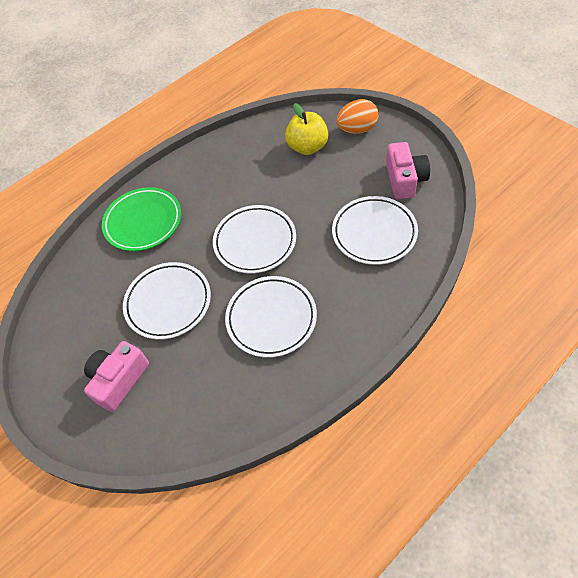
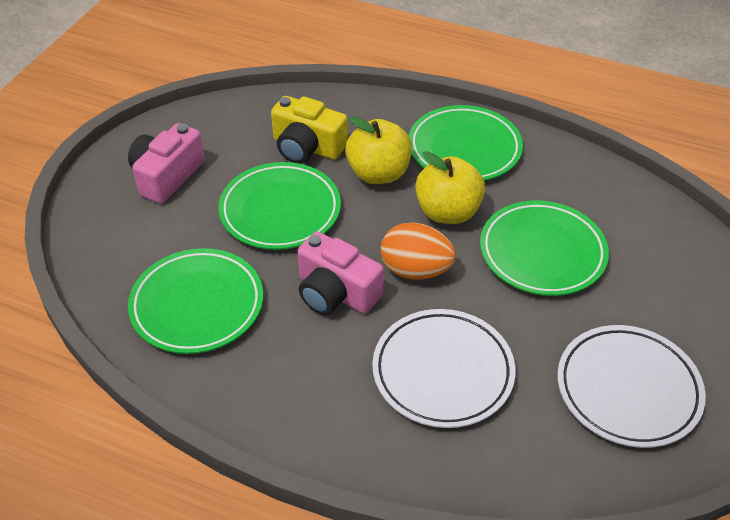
green plate: 1 -> 4
white plate: 4 -> 2
yellow apple: 1 -> 2
yellow camera: 0 -> 1

